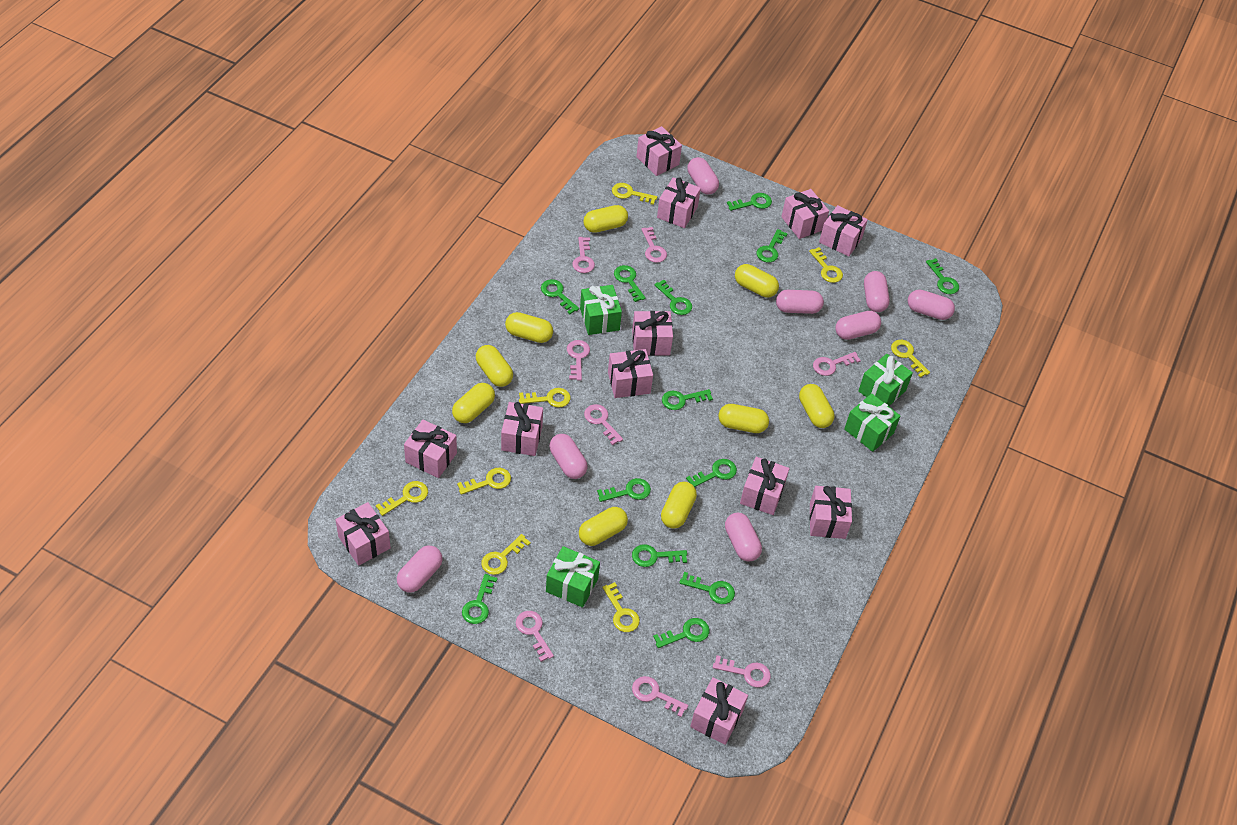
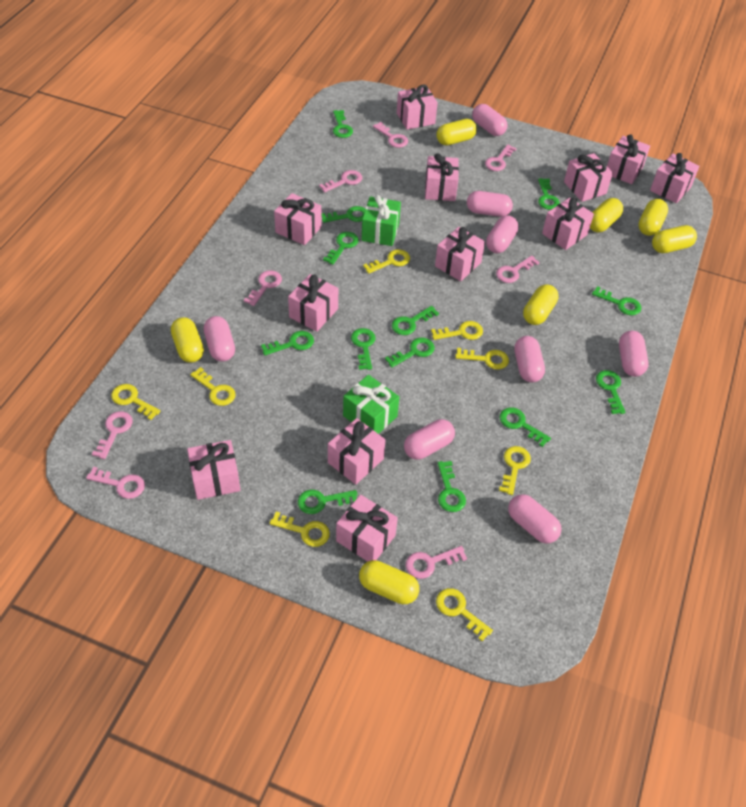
green gift: 4 -> 2
yellow capsule: 9 -> 7

